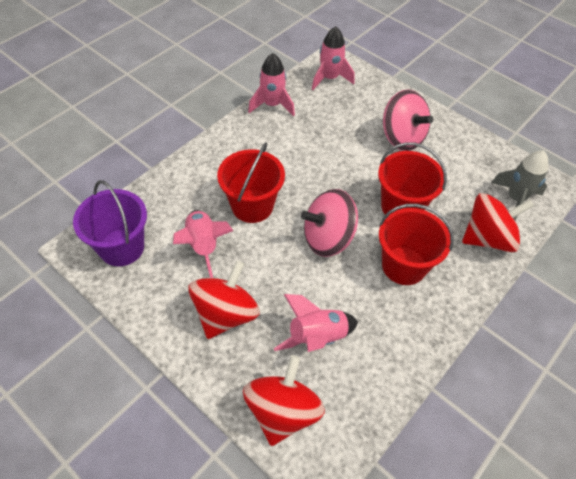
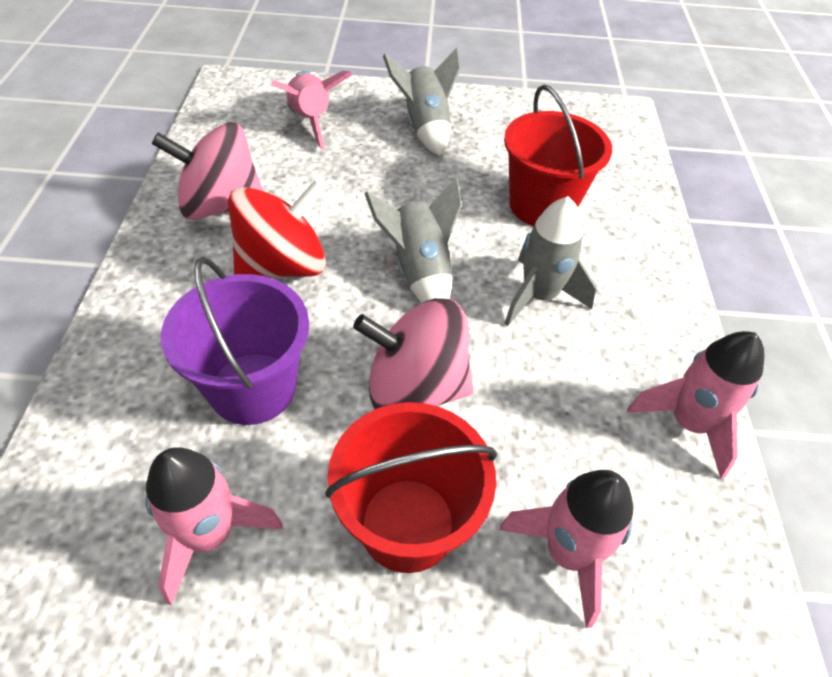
grey rocket: 1 -> 3
red bucket: 3 -> 2
red spinning top: 3 -> 1

